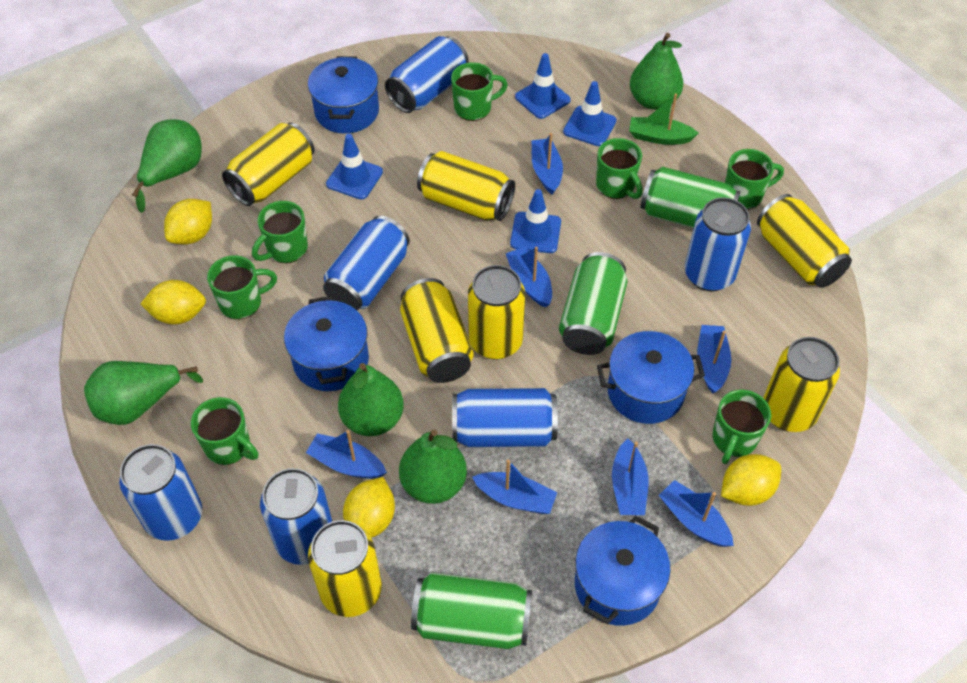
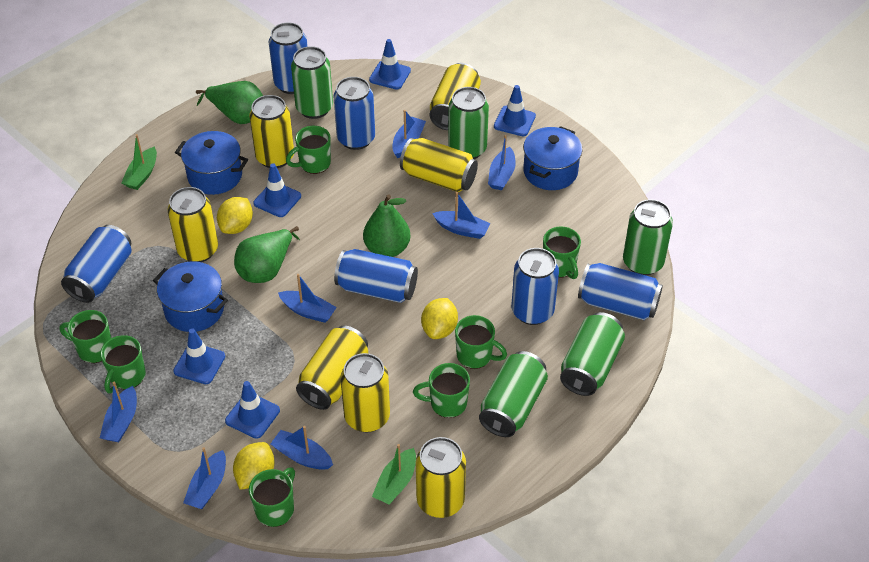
blue pot: 4 -> 3
blue traffic cone: 4 -> 5
green boat: 1 -> 2
green can: 3 -> 5
green pear: 5 -> 3
yellow lemon: 4 -> 3

